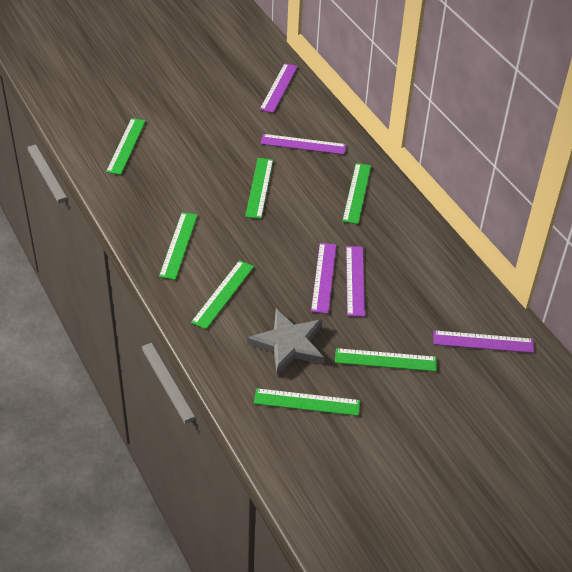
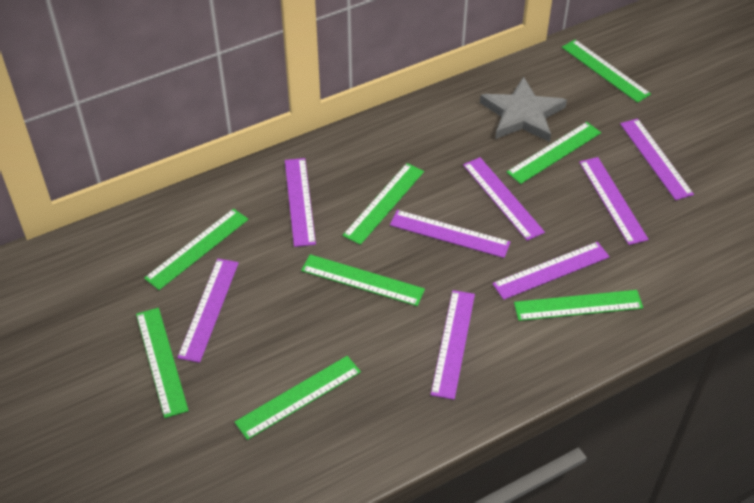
green ruler: 7 -> 8
purple ruler: 5 -> 8

